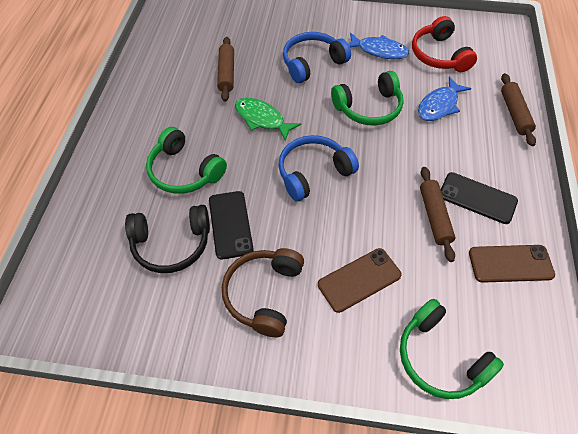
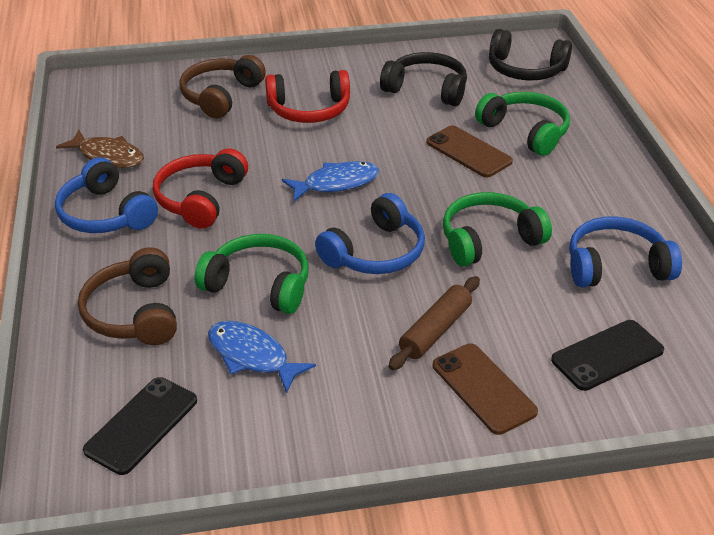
black headphones: 1 -> 2
blue headphones: 2 -> 3
brown fish: 0 -> 1
brown headphones: 1 -> 2
brown rolling pin: 3 -> 1
green fish: 1 -> 0
red headphones: 1 -> 2

